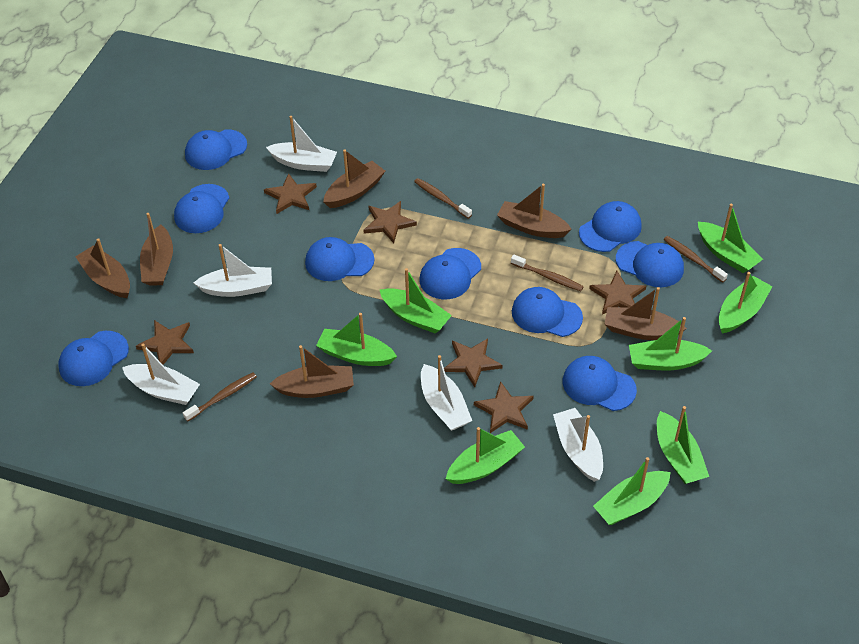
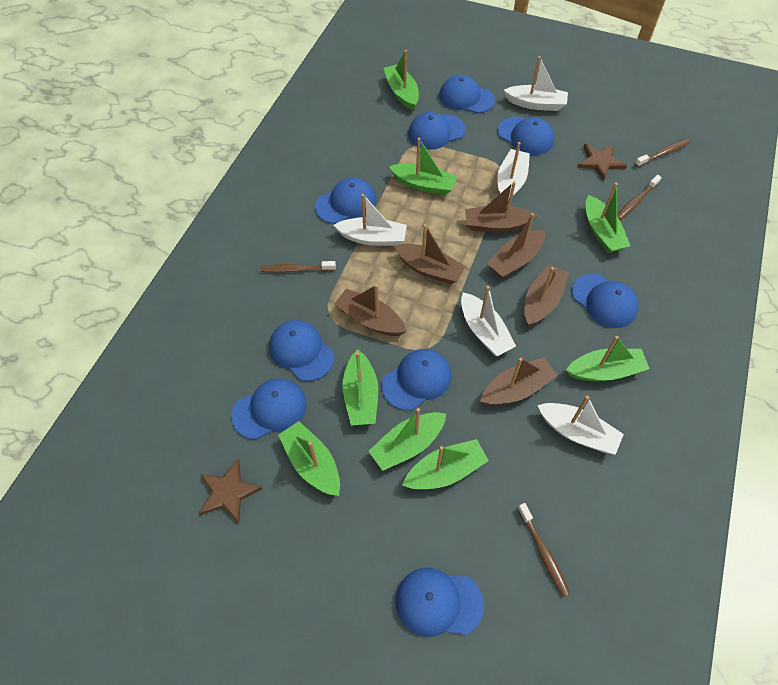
brown star: 6 -> 2

